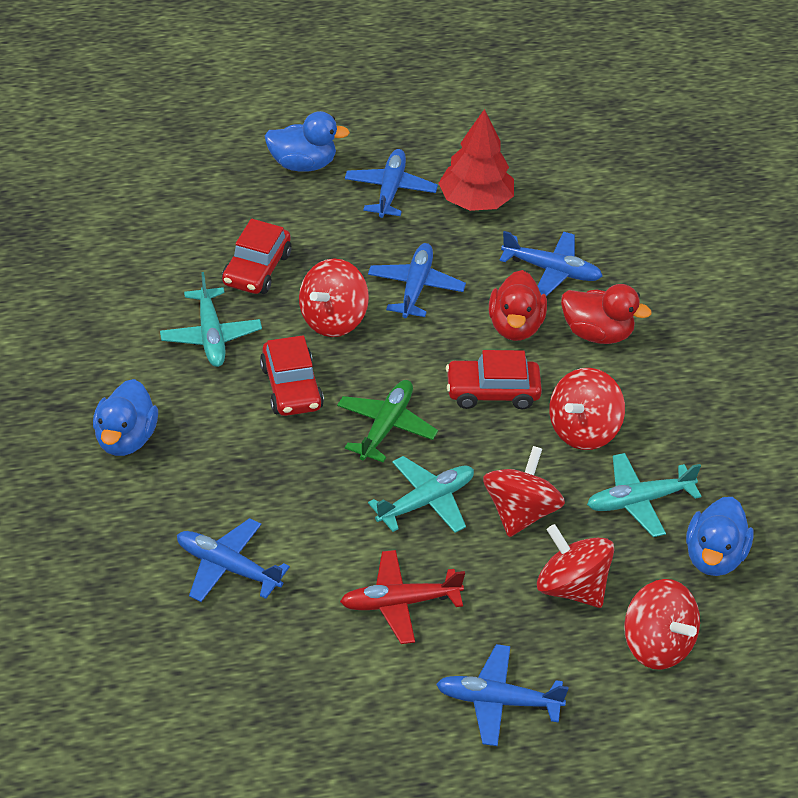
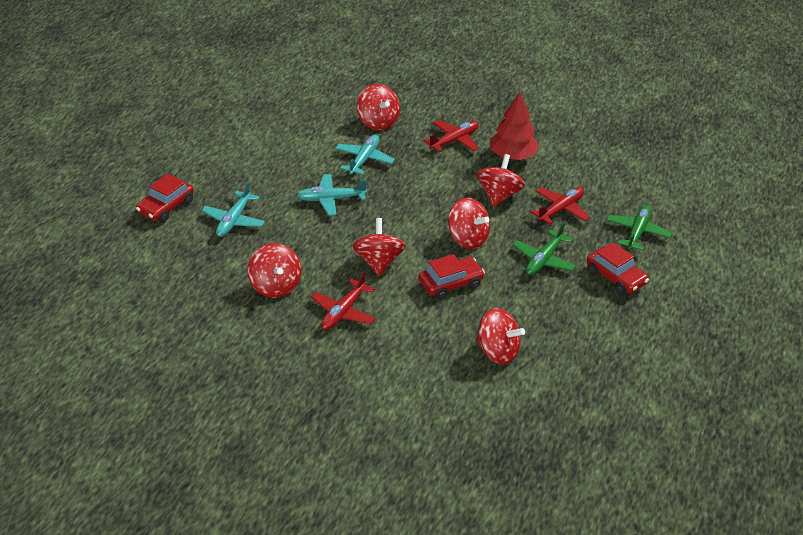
blue duck: 3 -> 0
blue plane: 5 -> 0
green plane: 1 -> 2
red duck: 2 -> 0
red plane: 1 -> 3
red spinning top: 5 -> 6

